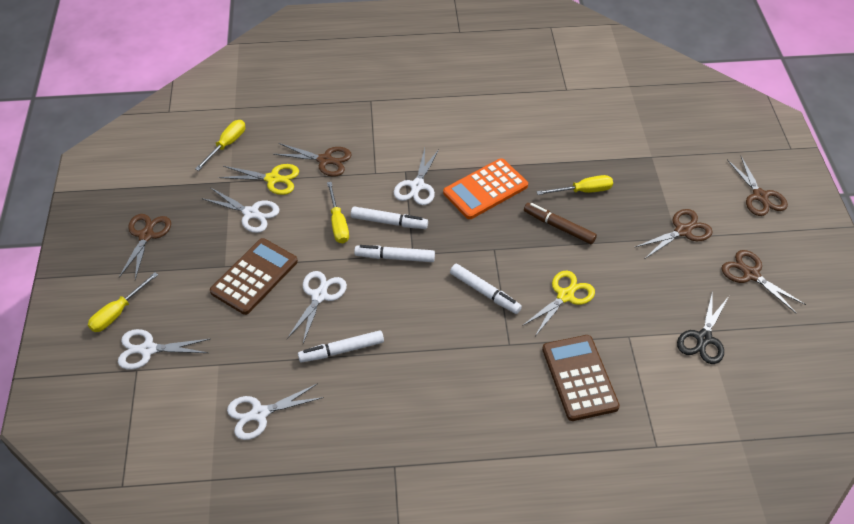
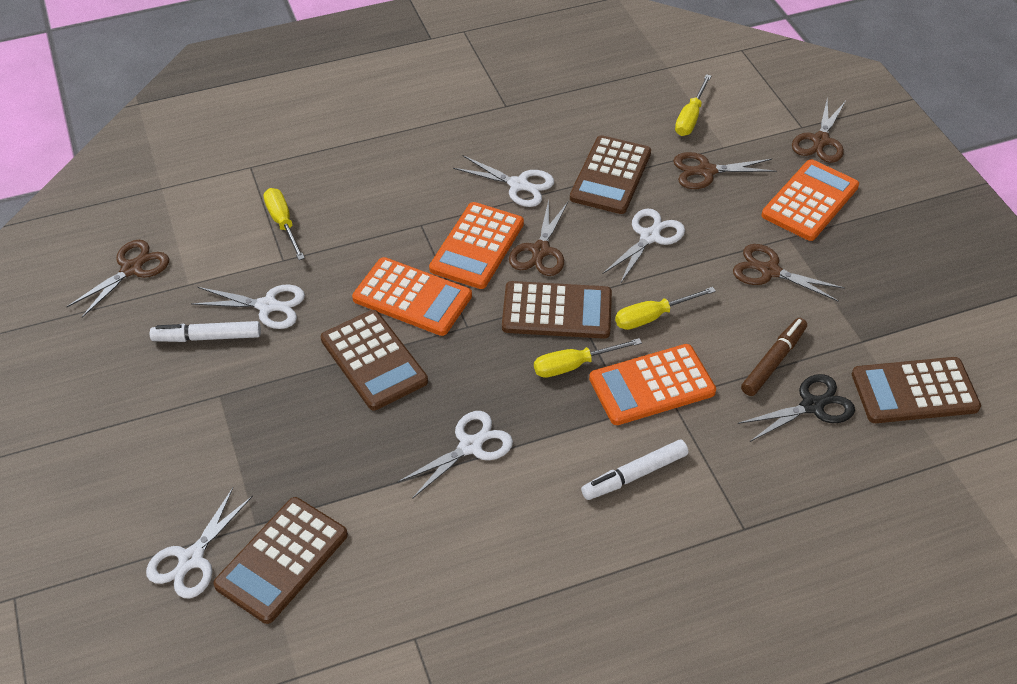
brown calculator: 2 -> 5
orange calculator: 1 -> 4
white marker: 4 -> 2
yellow scissors: 2 -> 0

